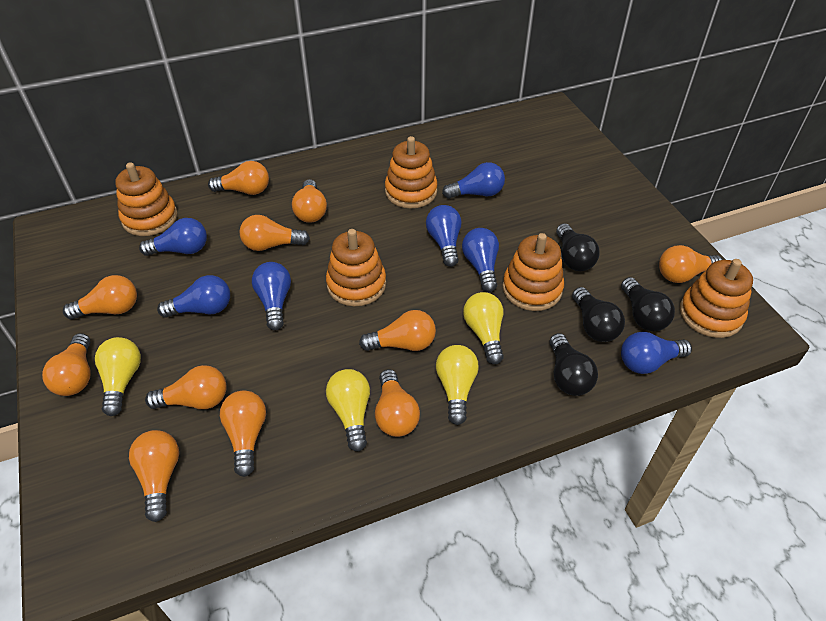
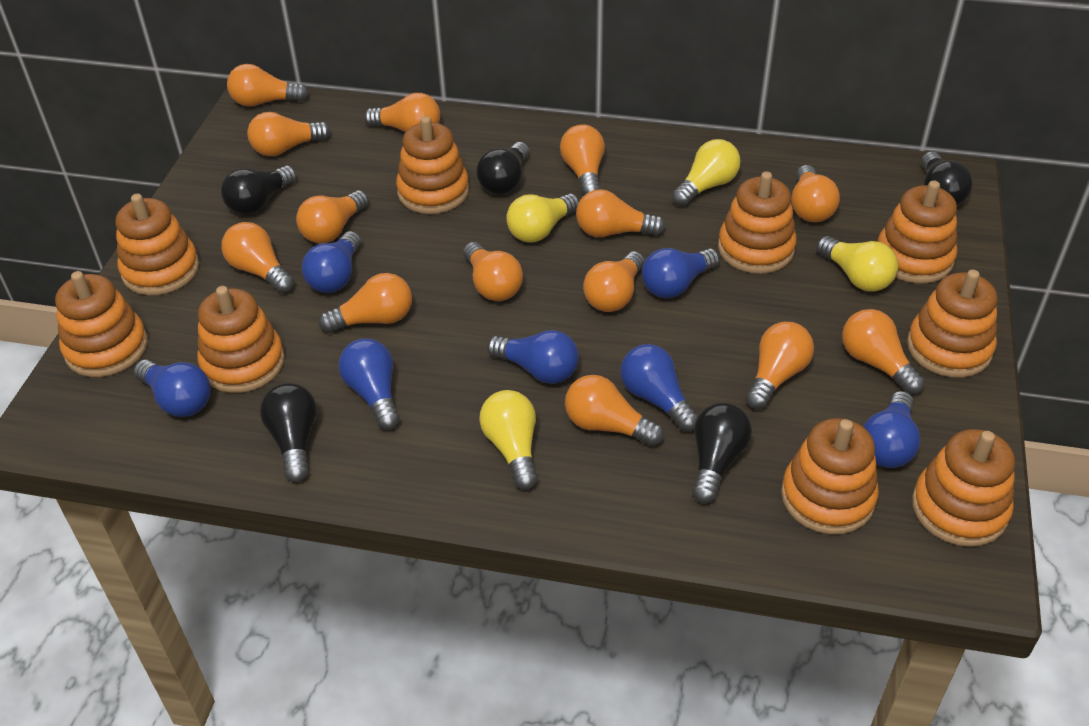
black light bulb: 4 -> 5
orange light bulb: 11 -> 14
orange stacking toy: 5 -> 9

